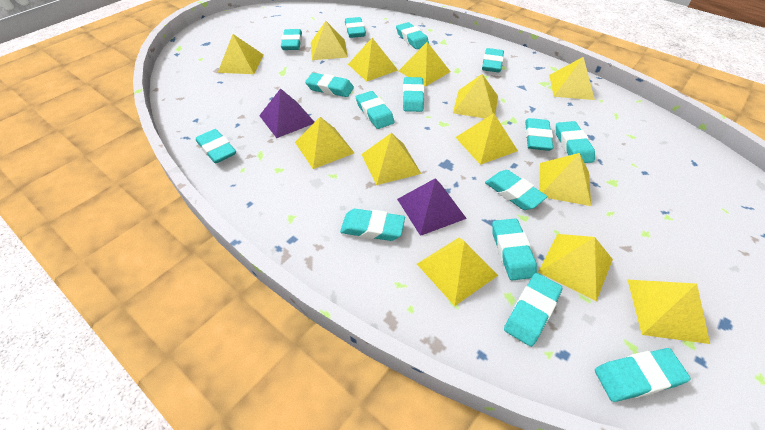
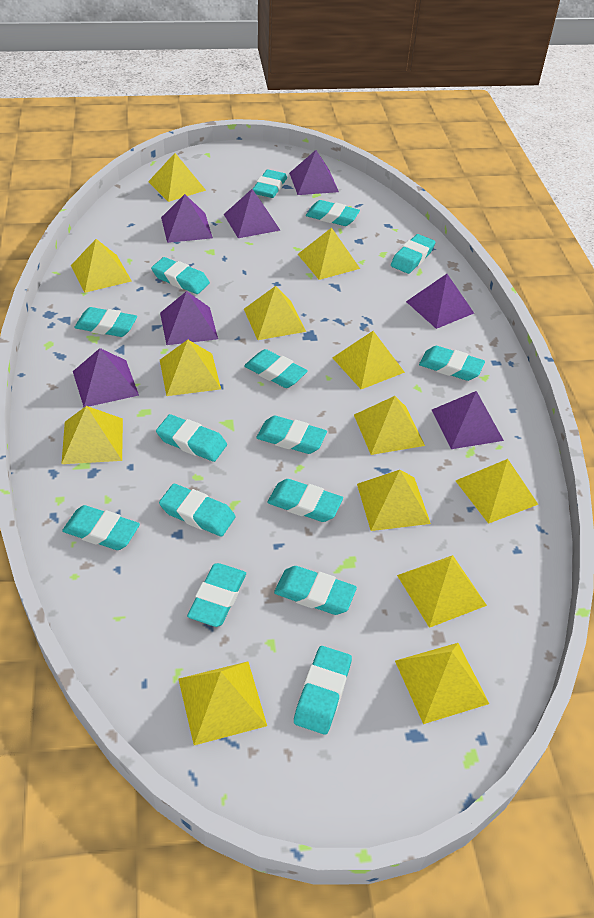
purple pyramid: 2 -> 7

